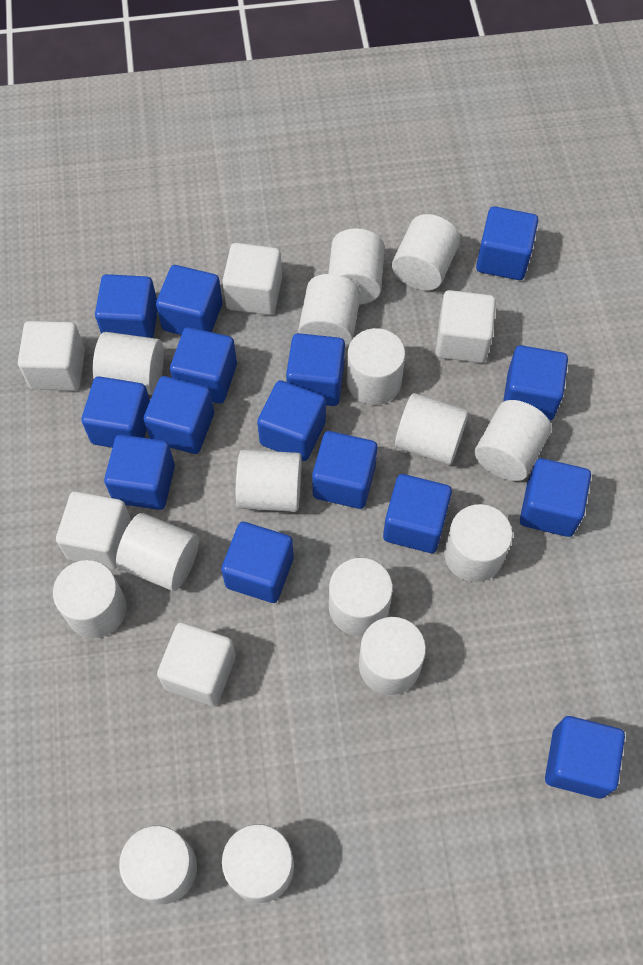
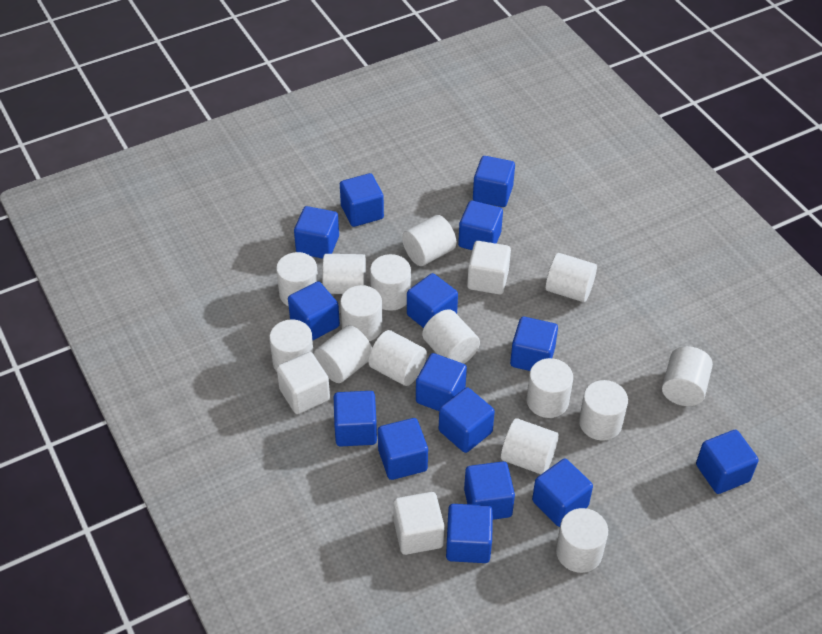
white cube: 5 -> 3

